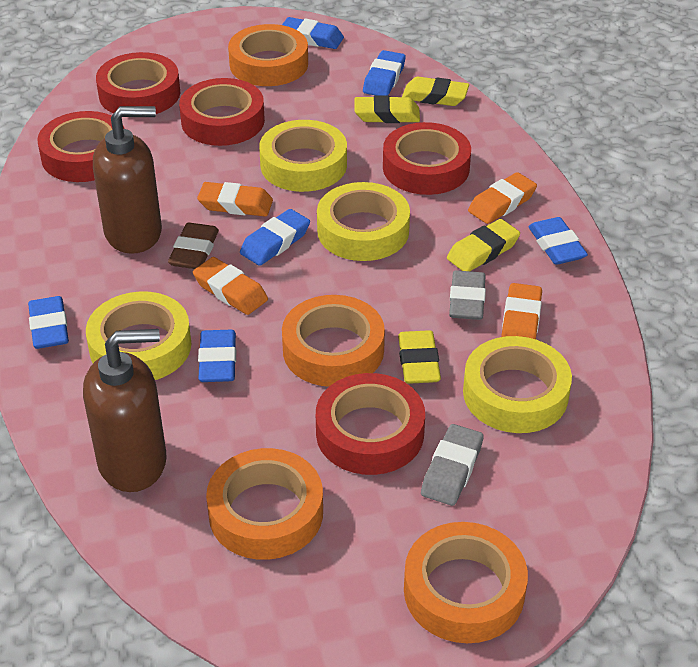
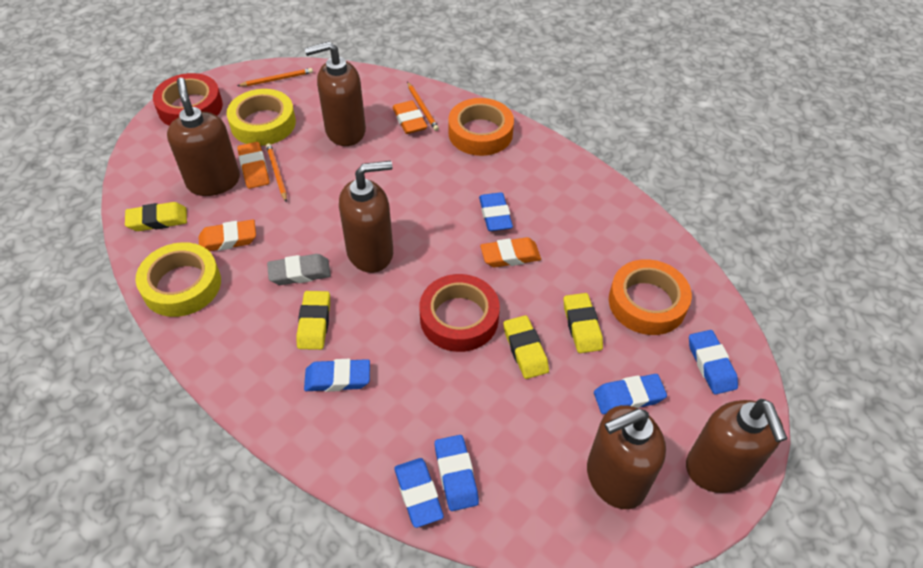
brown eraser: 1 -> 0
brown soap dispenser: 2 -> 5
grey eraser: 2 -> 1
orange pencil: 0 -> 3
orange tape: 4 -> 2
red tape: 5 -> 2
yellow tape: 4 -> 2

